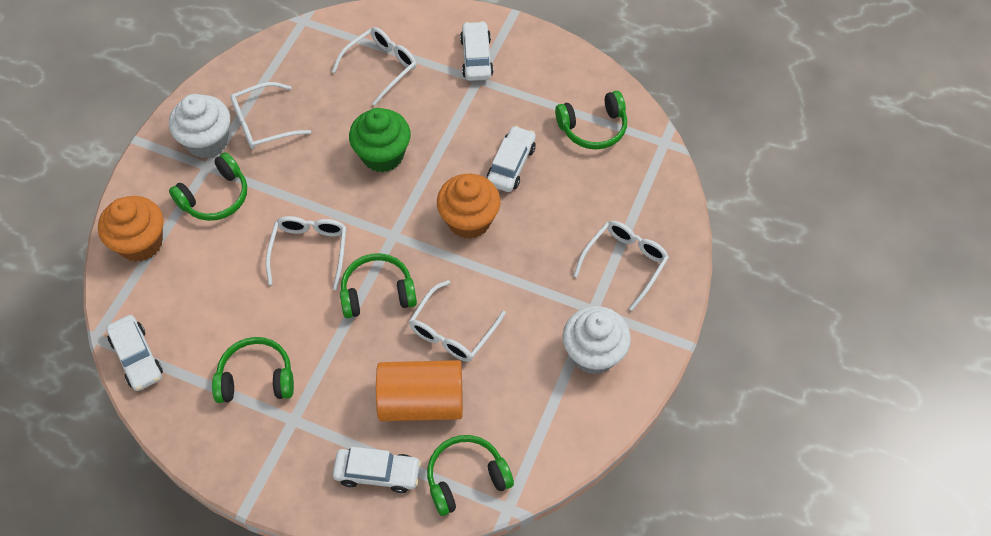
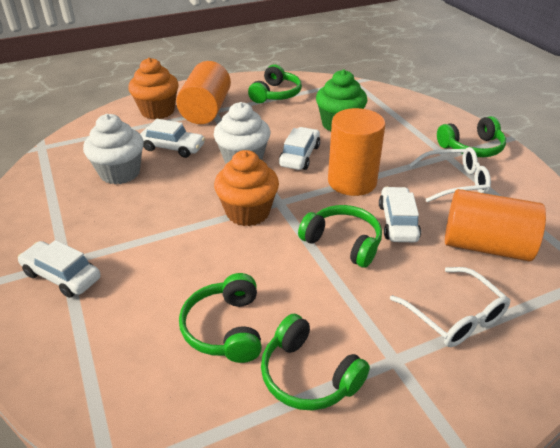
orange cylinder: 1 -> 3
white glasses: 5 -> 2

